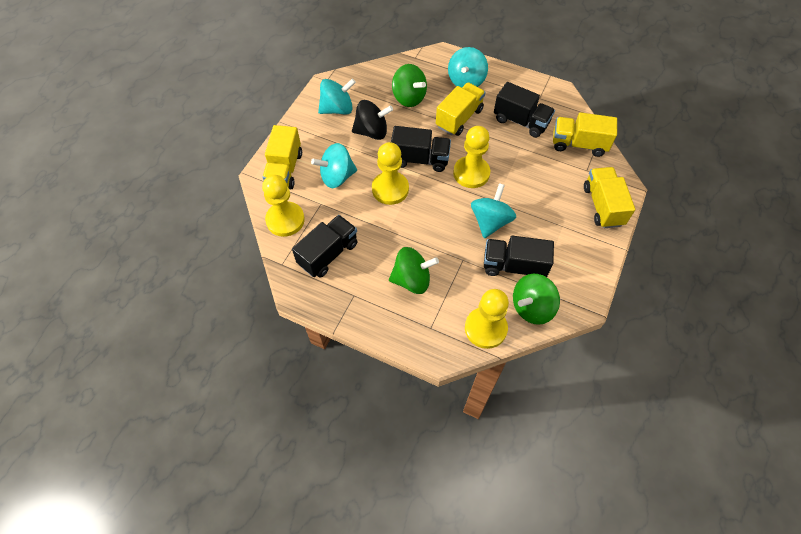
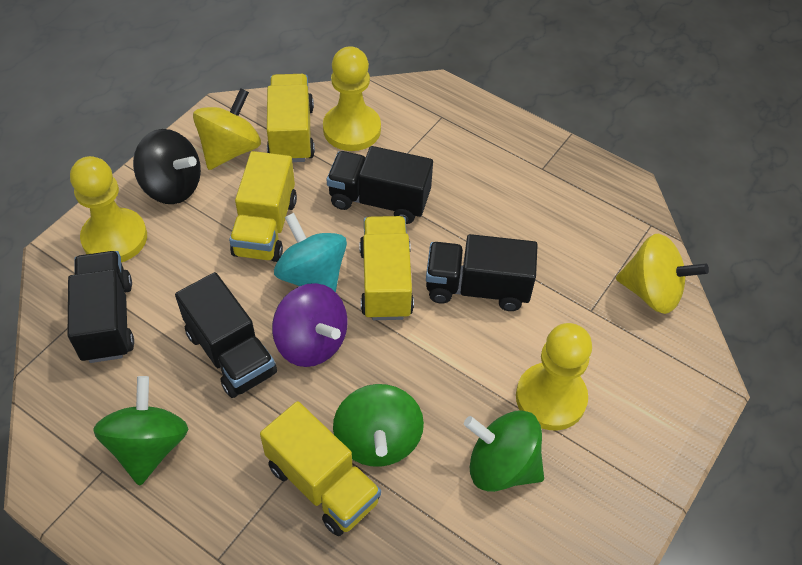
purple spinning top: 0 -> 1
turquoise spinning top: 4 -> 1
yellow pawn: 4 -> 3
yellow spinning top: 0 -> 2

